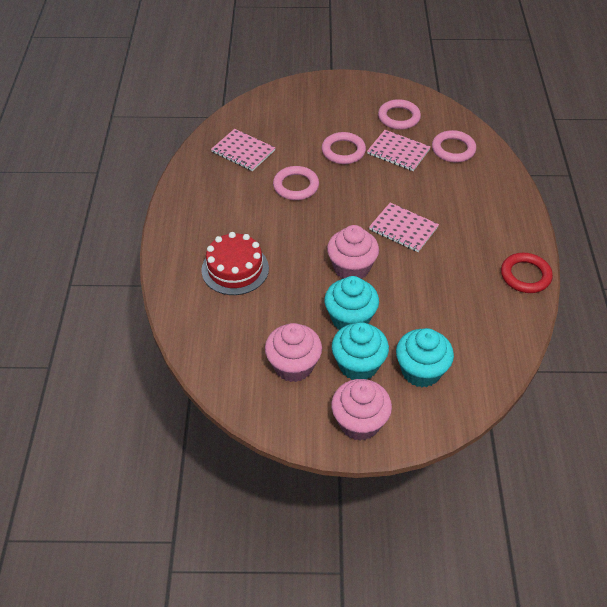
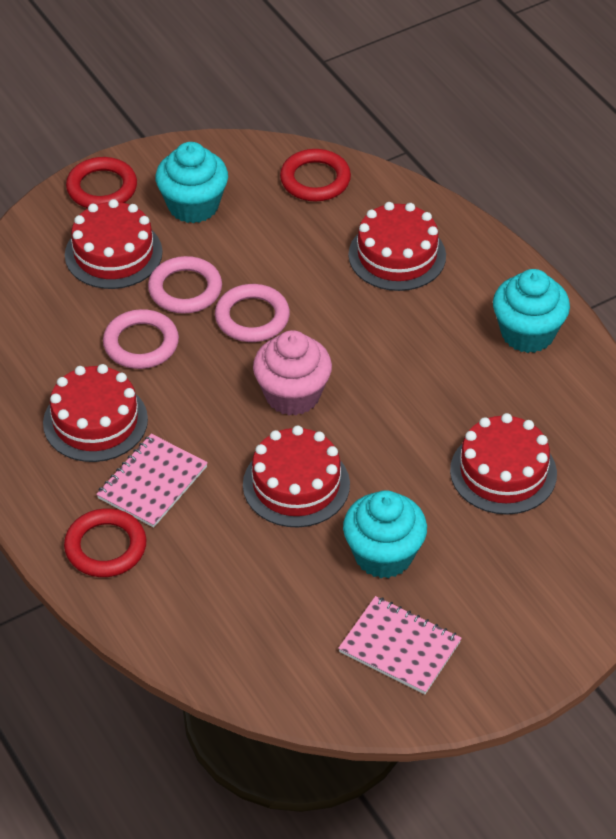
pink cupcake: 3 -> 1
pink notebook: 3 -> 2
pink ring: 4 -> 3
red cake: 1 -> 5
red ring: 1 -> 3

